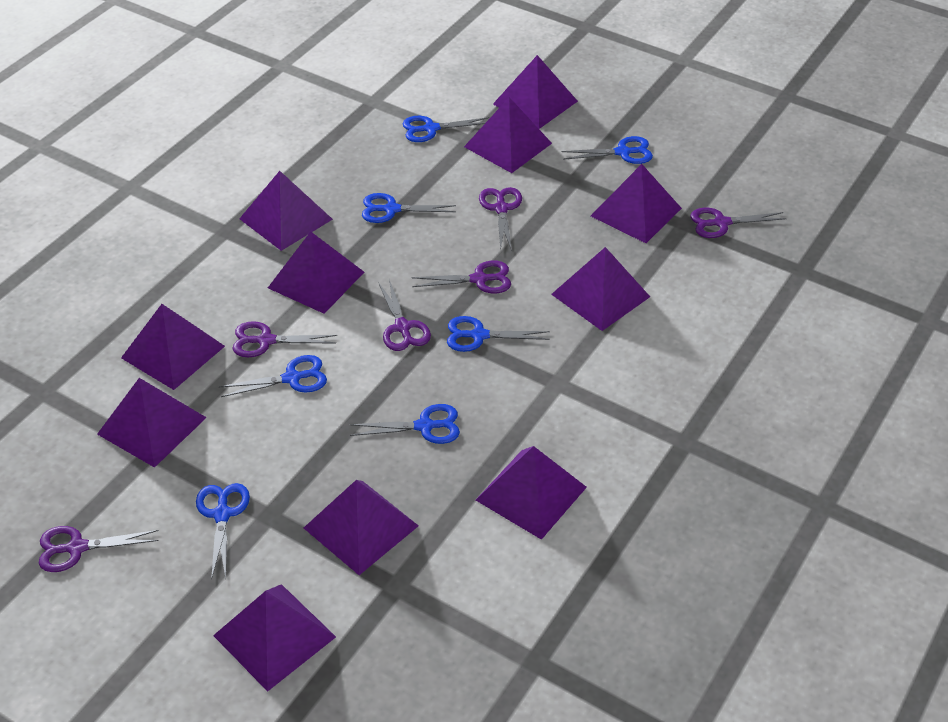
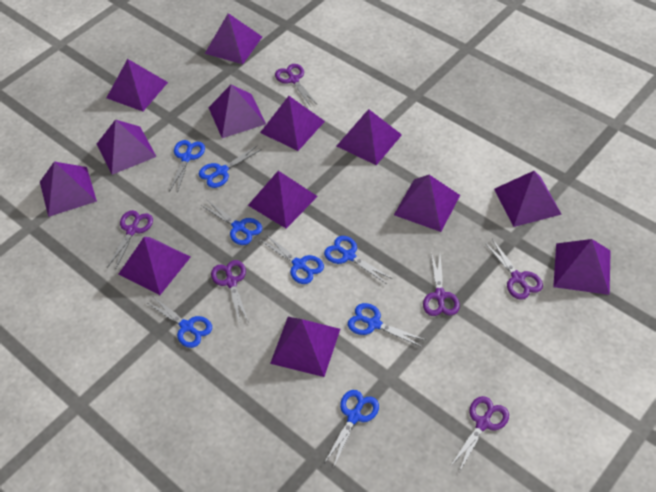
blue scissors: 7 -> 8
purple pyramid: 11 -> 13

